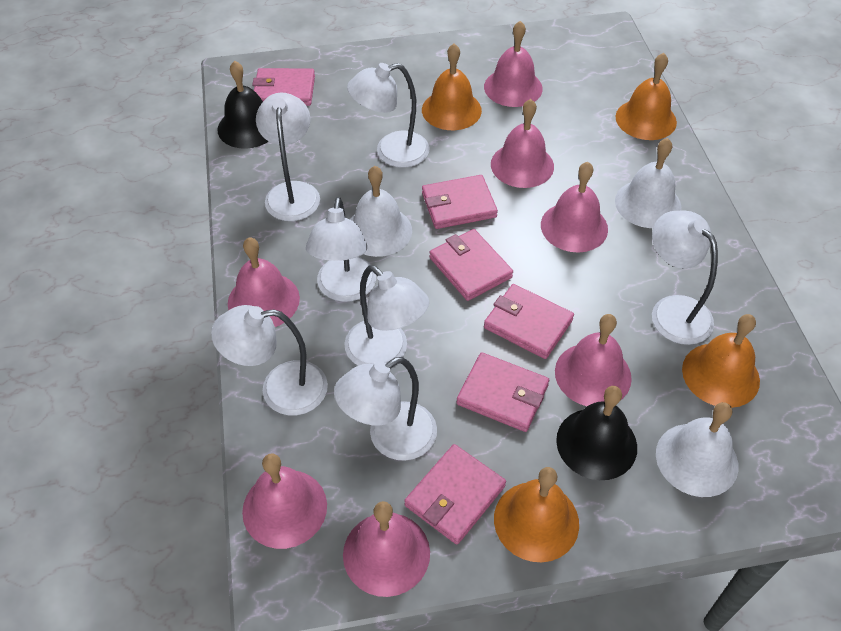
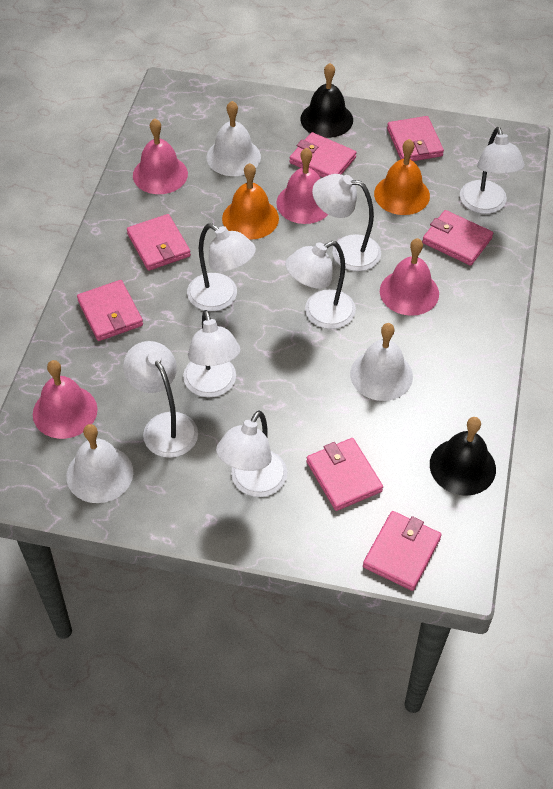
orange bell: 4 -> 2
pink bell: 7 -> 4
pink wallet: 6 -> 7

